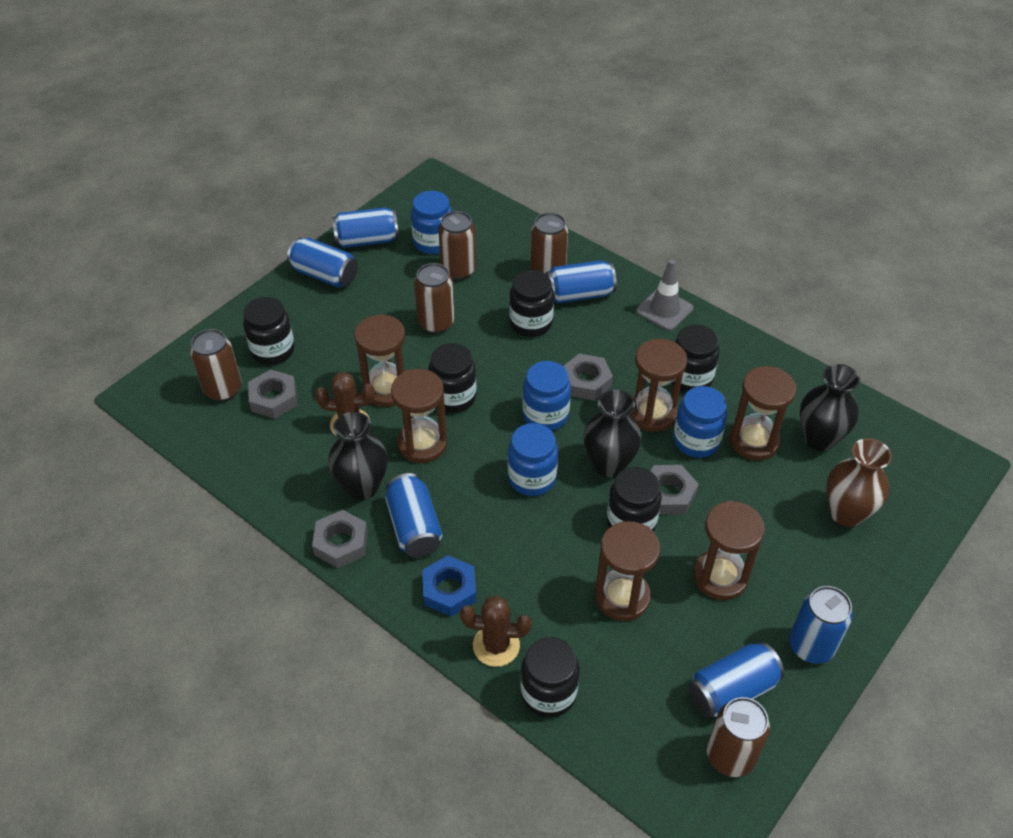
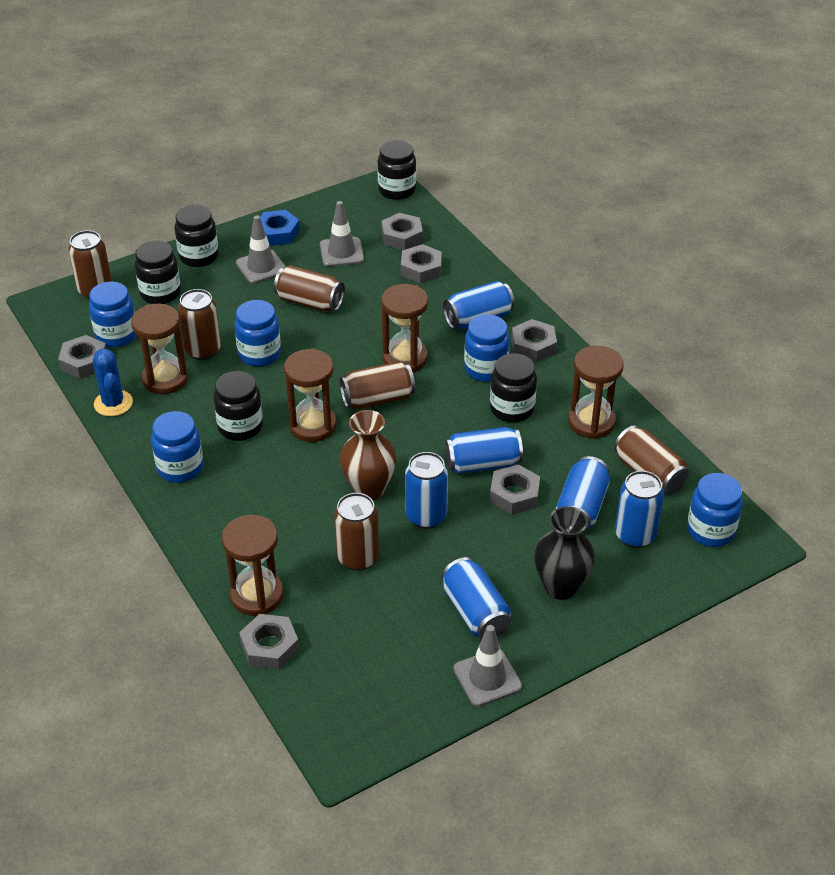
black jar: 6 -> 5
black vase: 3 -> 1
blue cactus: 0 -> 1
blue jar: 4 -> 5
brown cactus: 2 -> 0
brown can: 5 -> 6
brown hourglass: 6 -> 5
grey nut: 4 -> 6
grey traffic cone: 1 -> 3

